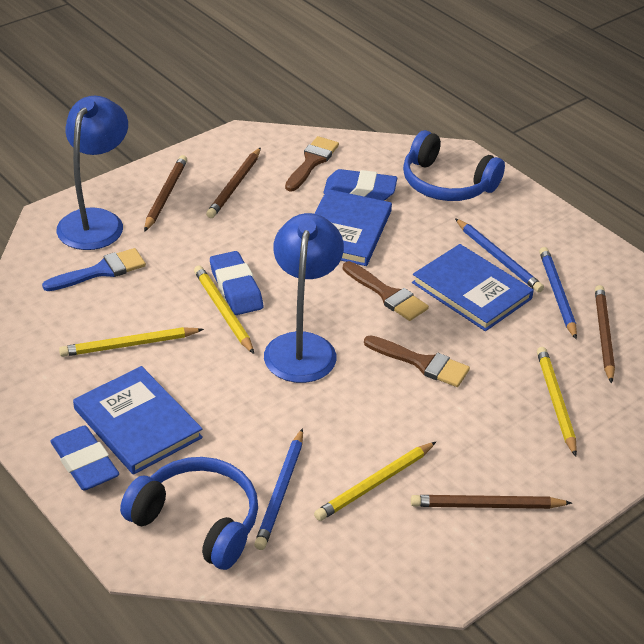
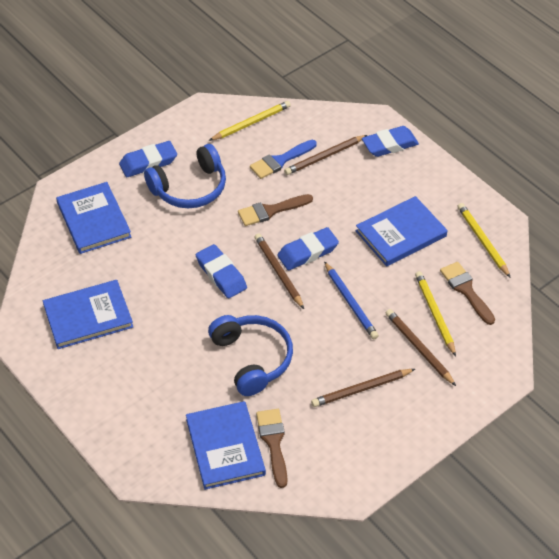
blue book: 3 -> 4
blue eraser: 3 -> 4
blue lamp: 2 -> 0
blue pencil: 3 -> 1
yellow pencil: 4 -> 3

